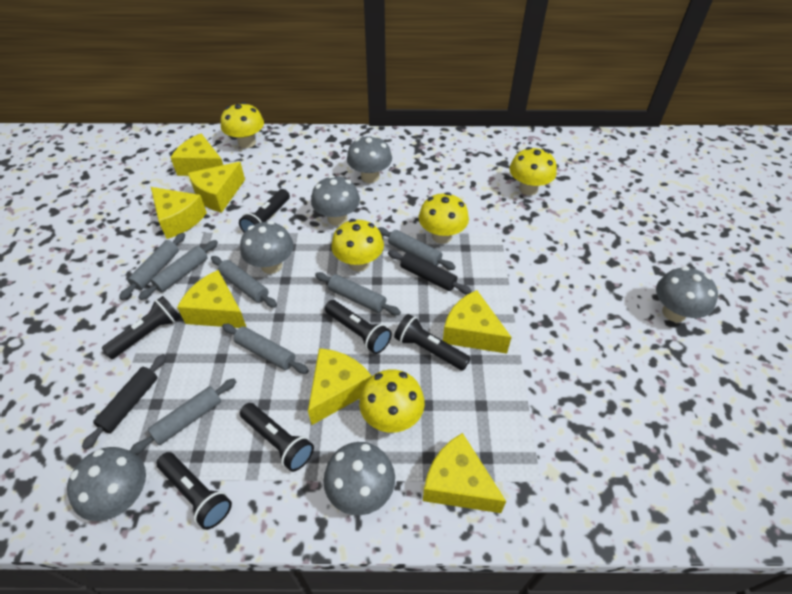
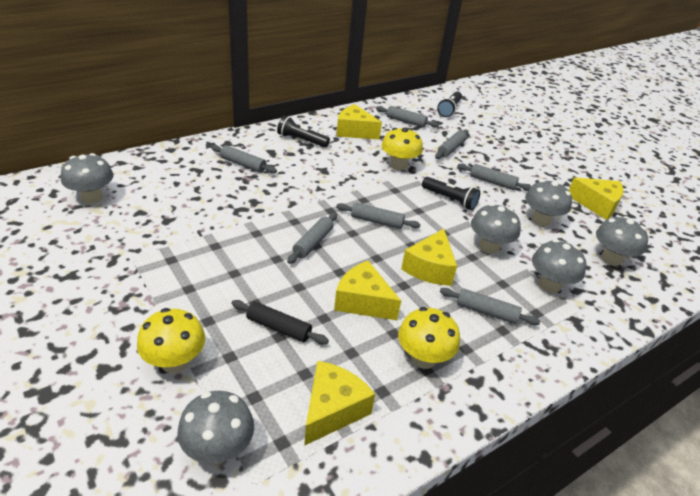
black flashlight: 6 -> 3
black rolling pin: 2 -> 1
yellow cheese: 7 -> 5
yellow mushroom: 5 -> 3

